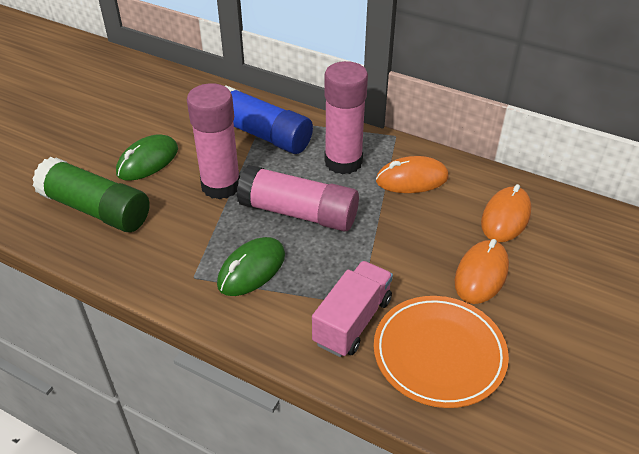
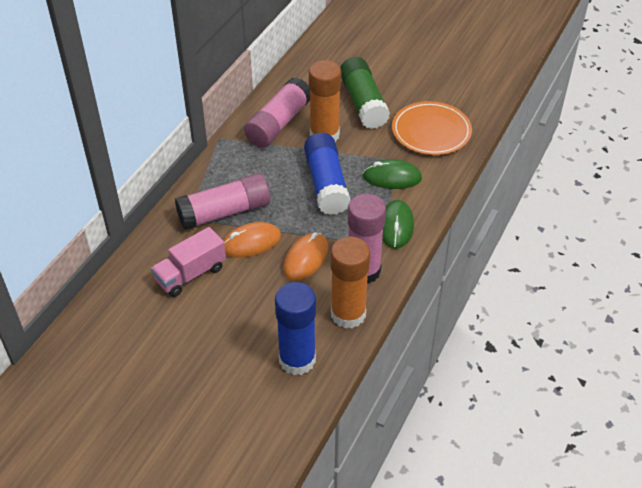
blue glue stick: 1 -> 2
orange glue stick: 0 -> 2
orange mouse: 3 -> 2

